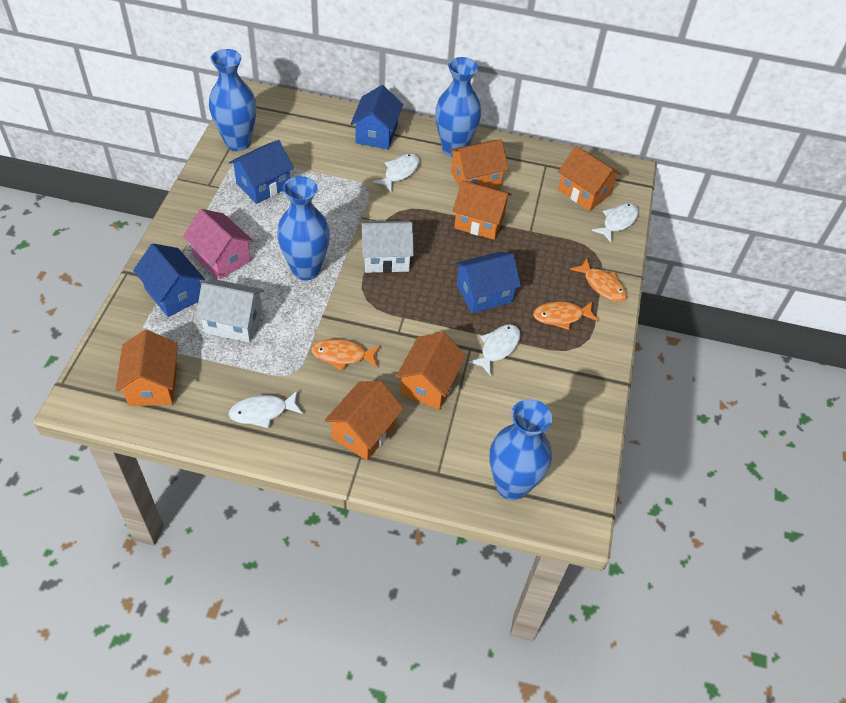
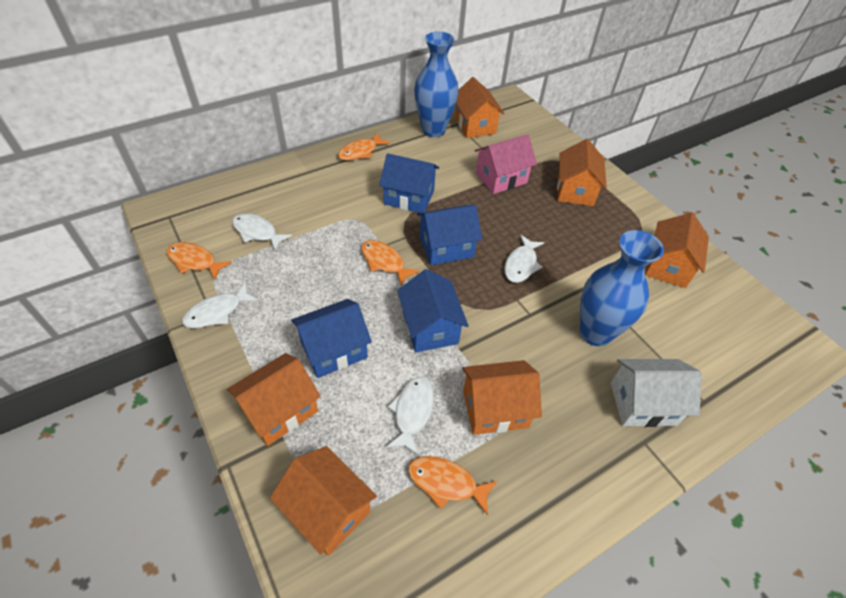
blue vase: 4 -> 2
orange fish: 3 -> 4
white house: 2 -> 1

